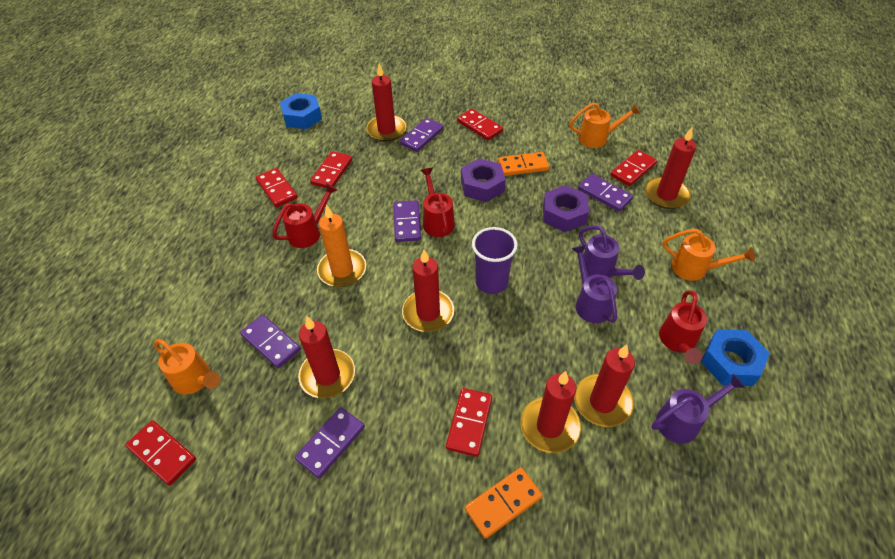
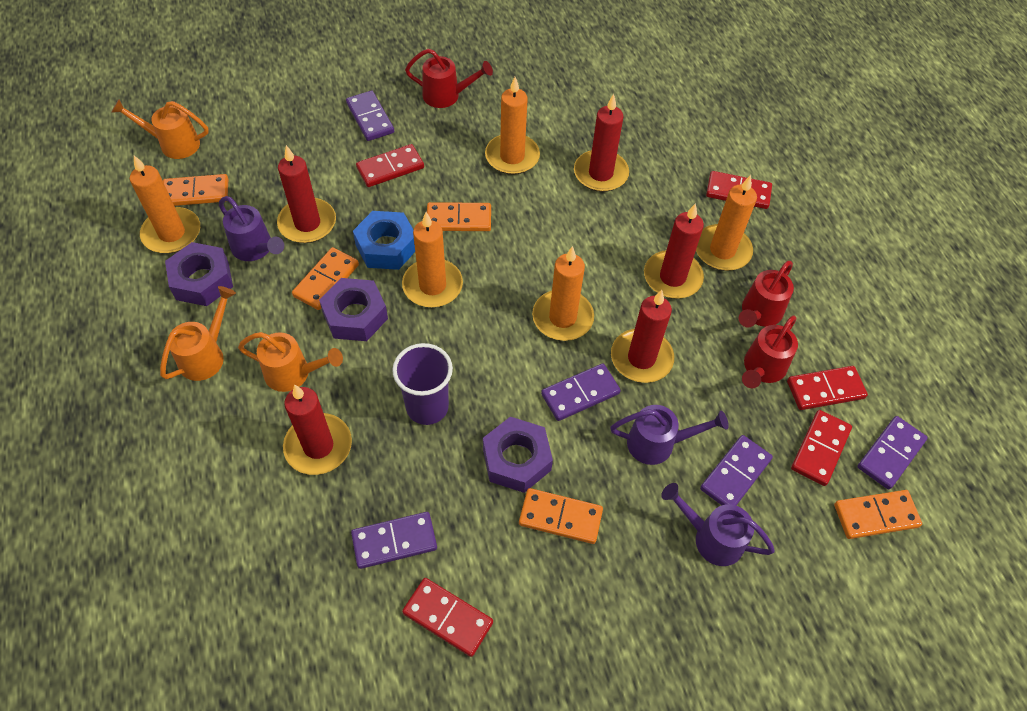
blue nut: 2 -> 1
orange candle: 1 -> 5
orange domino: 2 -> 5
purple nut: 2 -> 3
red candle: 6 -> 5
red domino: 6 -> 5

